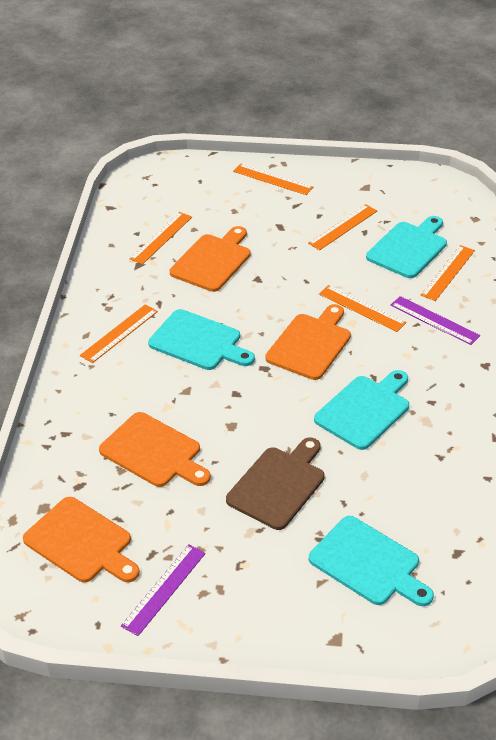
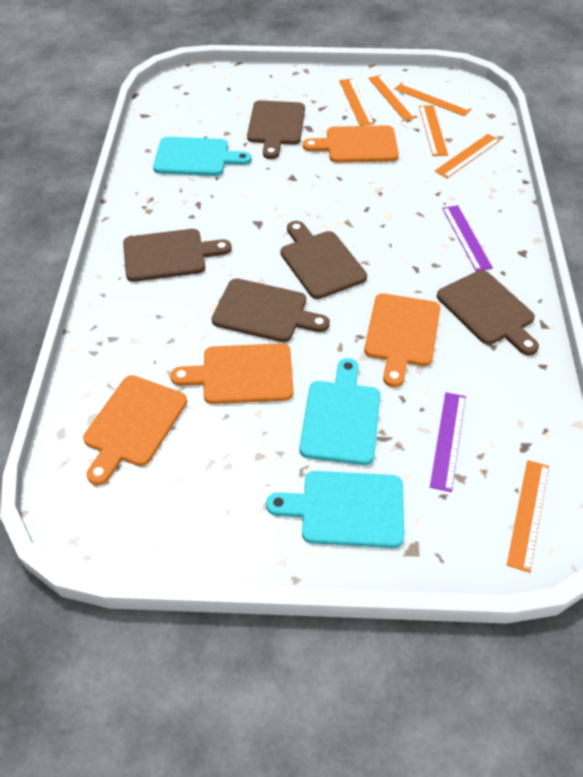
brown cutting board: 1 -> 5
turquoise cutting board: 4 -> 3

